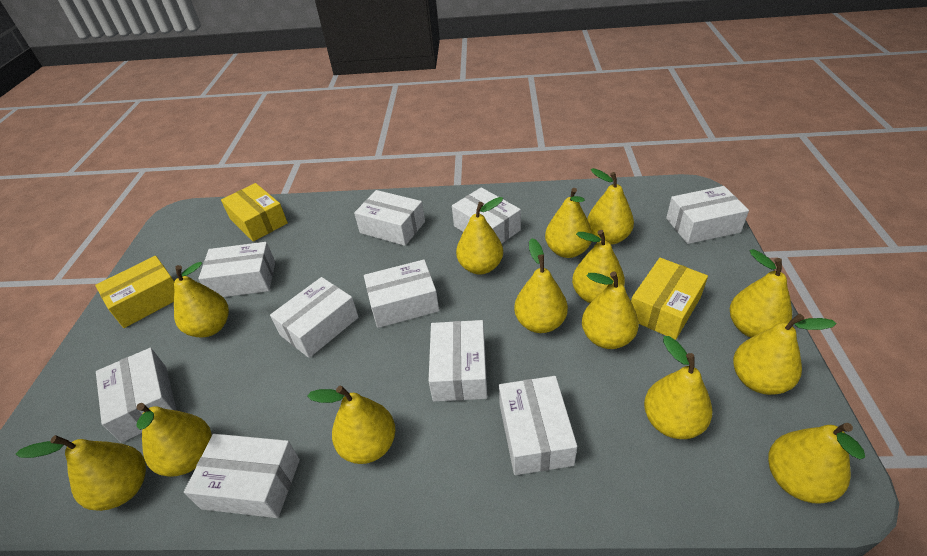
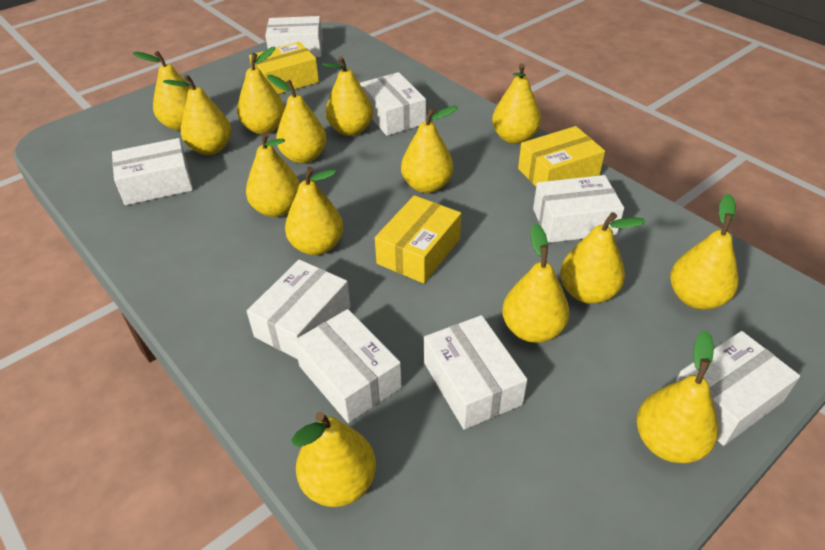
white box: 10 -> 8

